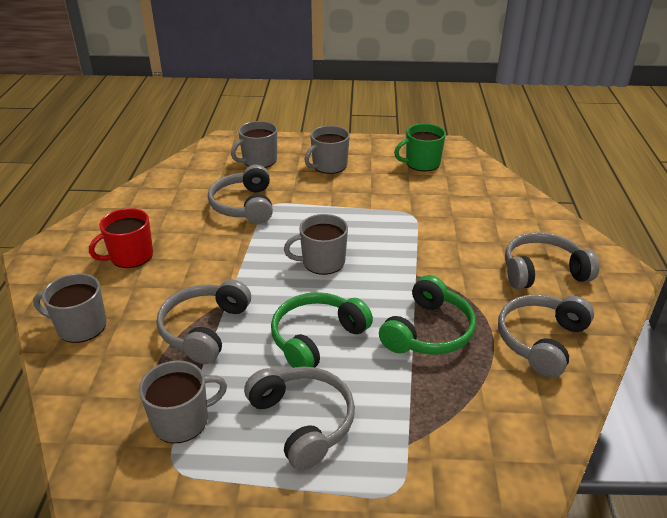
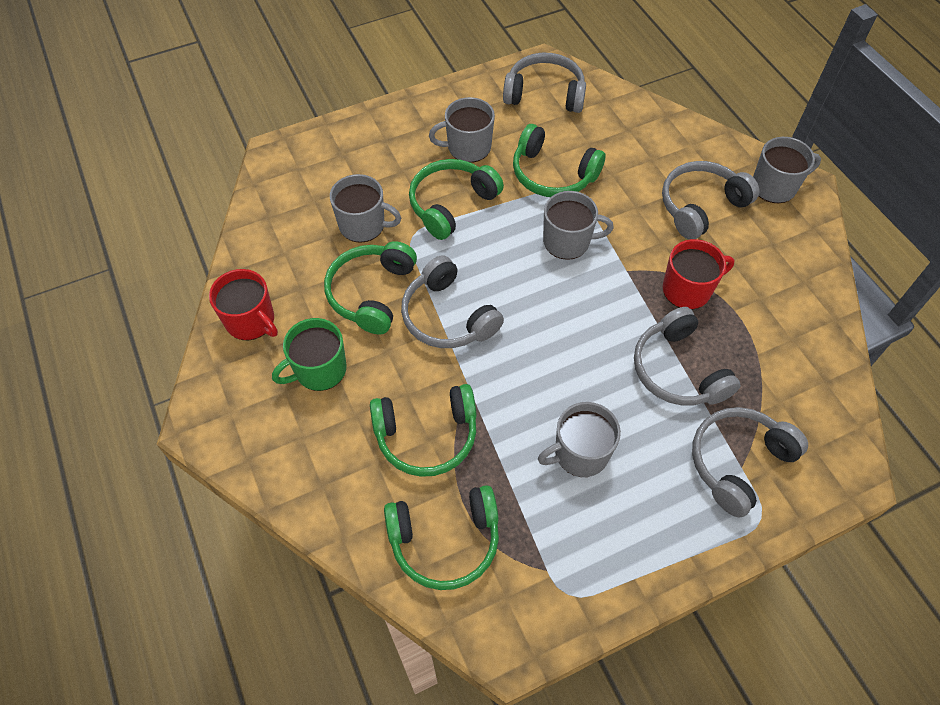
green headphones: 2 -> 5
red mug: 1 -> 2

